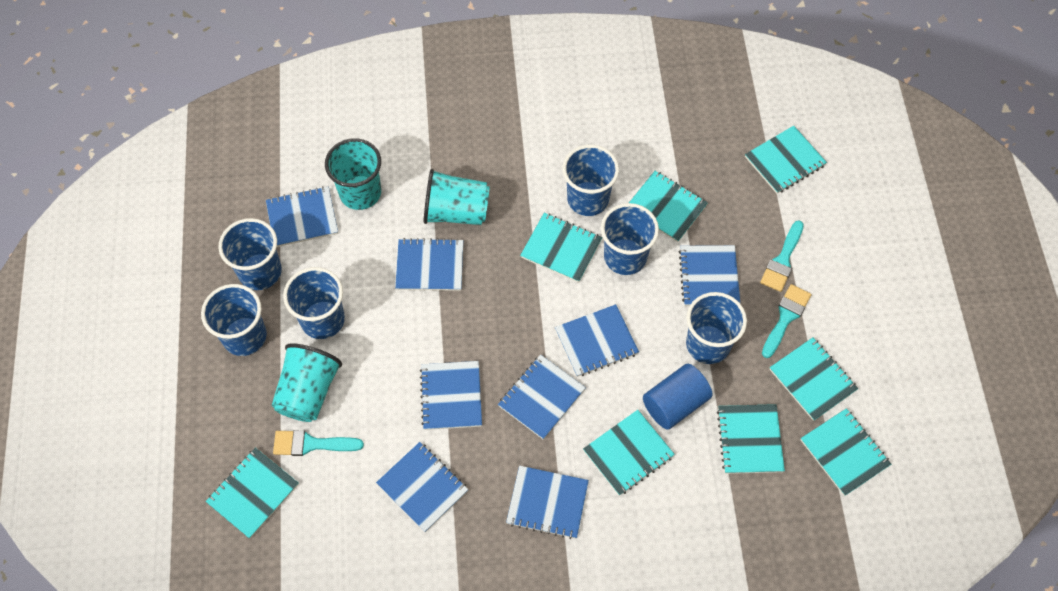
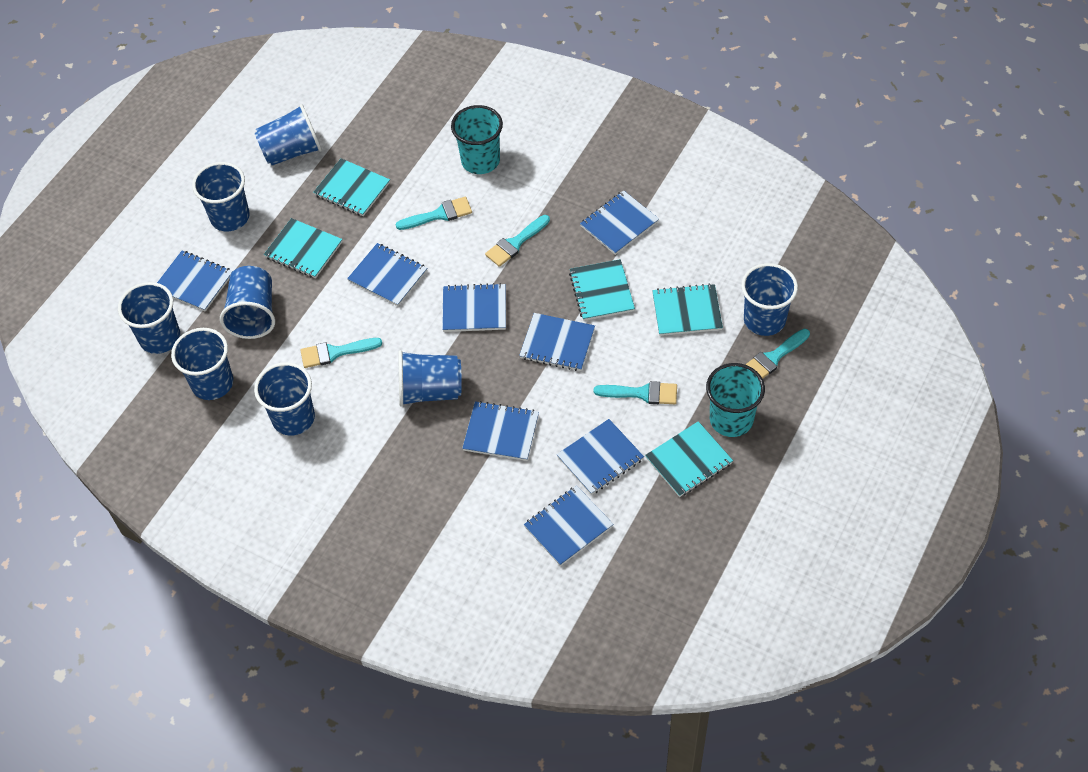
blue cup: 6 -> 8
blue cylinder: 1 -> 0
turquoise brush: 3 -> 5
turquoise cup: 3 -> 2
turquoise notebook: 8 -> 5

